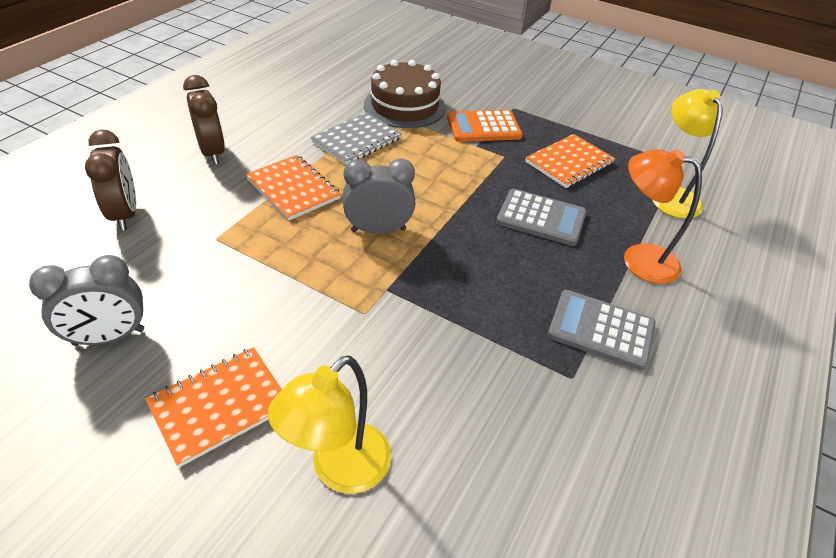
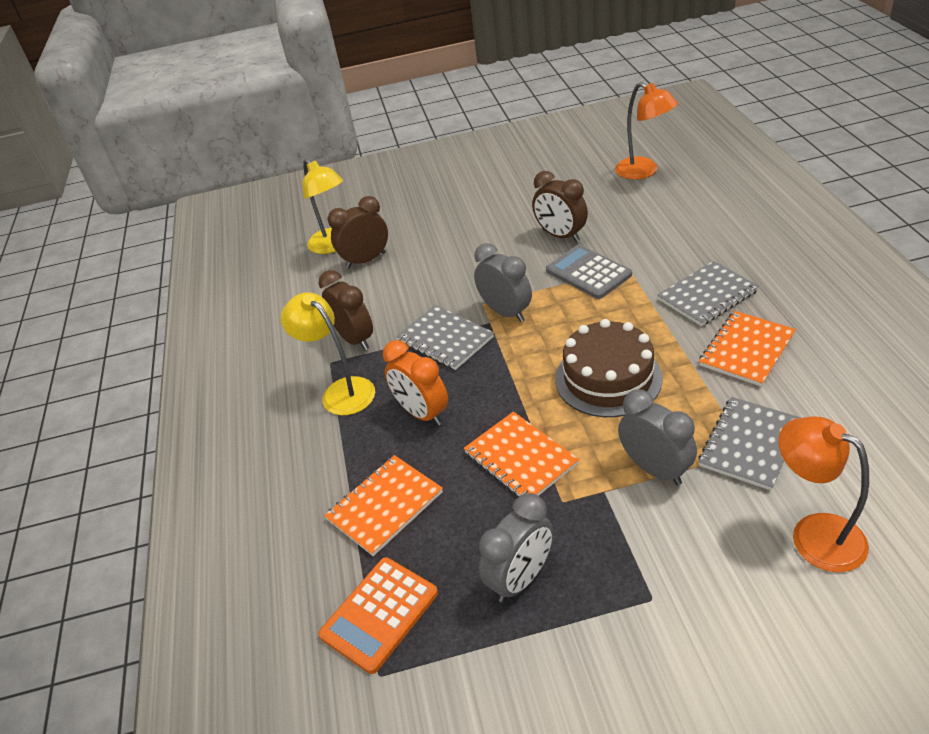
brown clock: 2 -> 3
grey calculator: 2 -> 1
grey clock: 2 -> 3
grey notebook: 1 -> 3
orange clock: 0 -> 1
orange lamp: 1 -> 2

